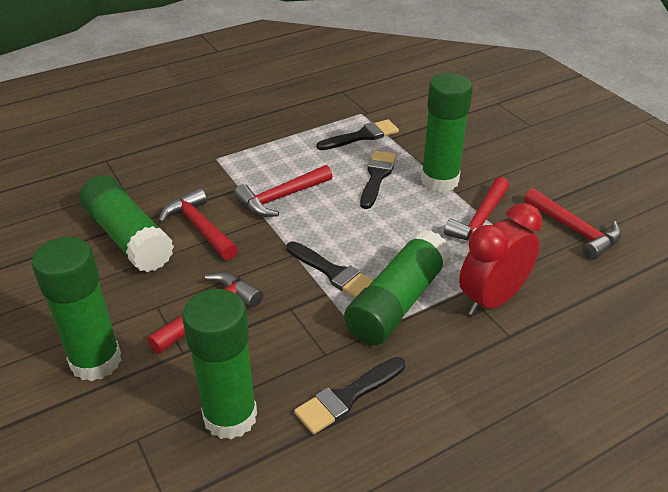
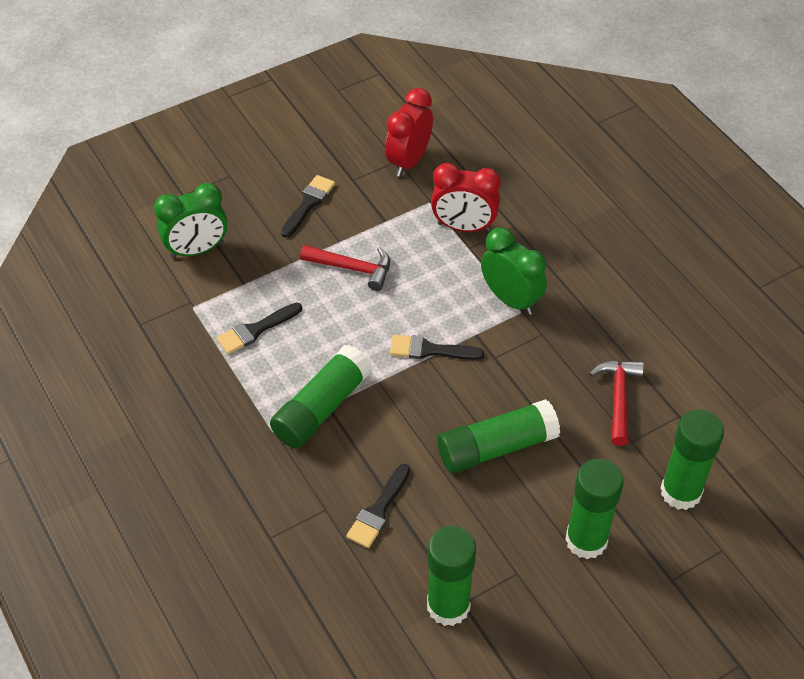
green clock: 0 -> 2
red clock: 1 -> 2
red hammer: 5 -> 2

